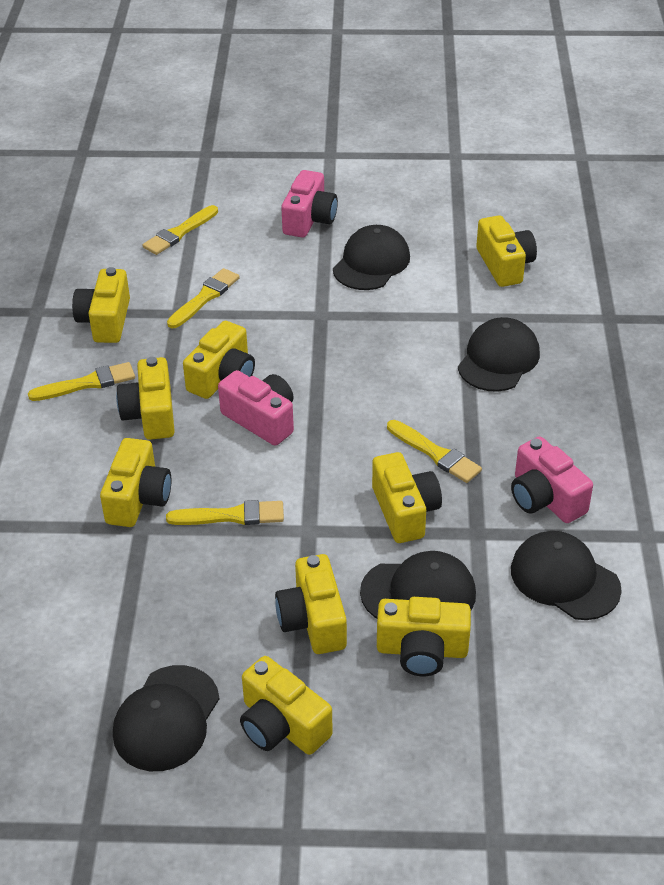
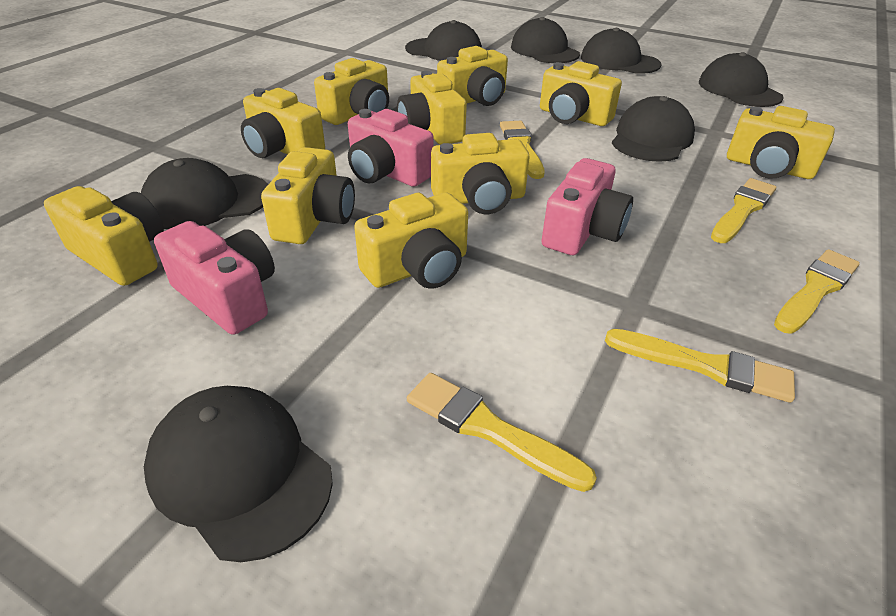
black cap: 5 -> 7
yellow camera: 9 -> 10

